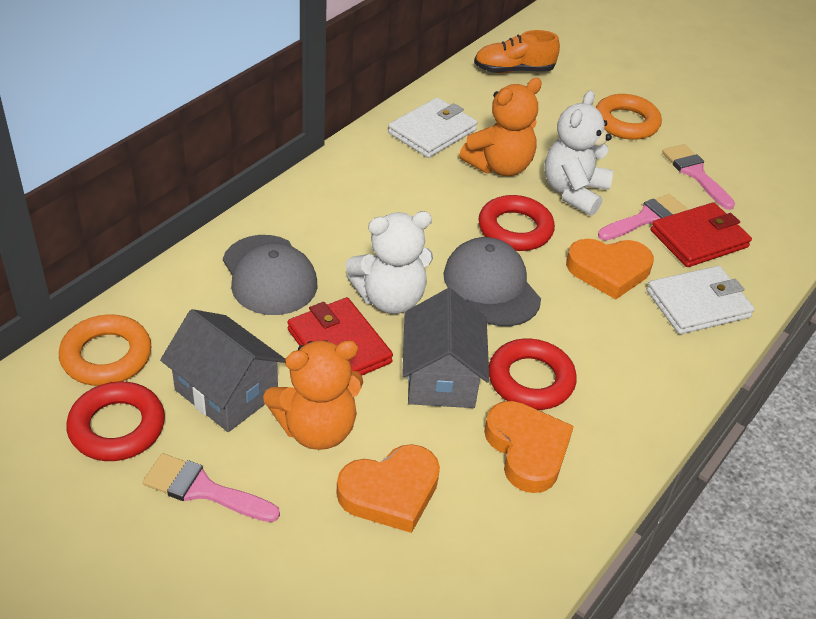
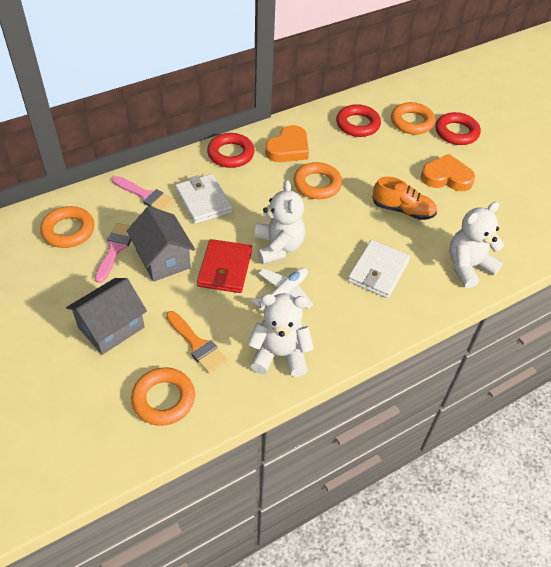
grey cap: 2 -> 0
orange brush: 0 -> 1
orange heart: 3 -> 2
orange ring: 2 -> 4
orange teddy bear: 2 -> 0
pink brush: 3 -> 2
red wallet: 2 -> 1
white plane: 0 -> 1
white teddy bear: 2 -> 3

